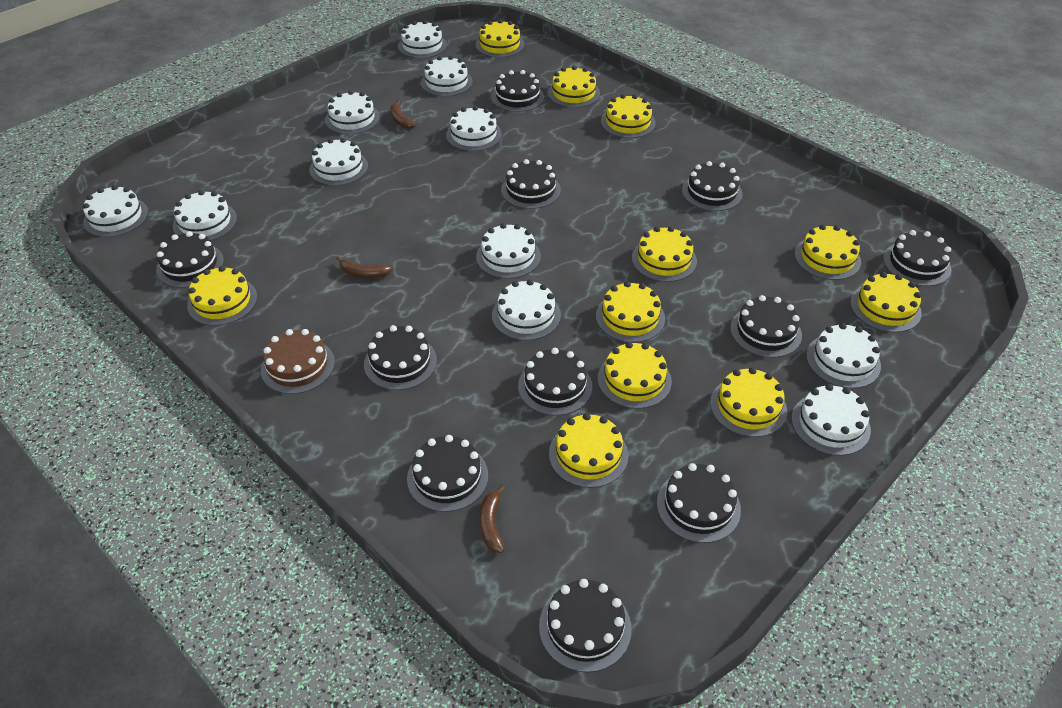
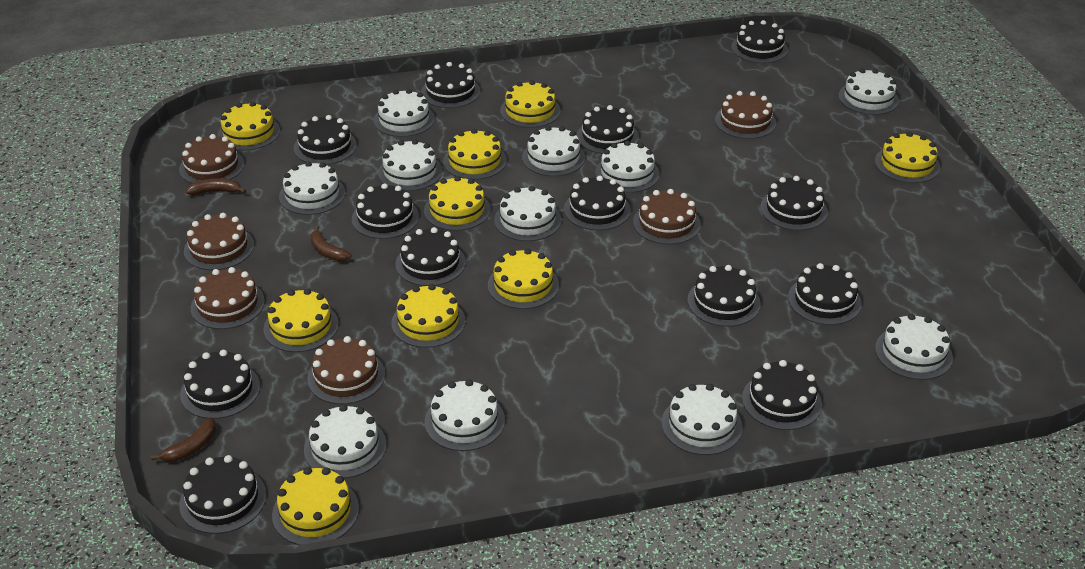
black cake: 11 -> 13
brown cake: 1 -> 6
yellow cake: 11 -> 9

